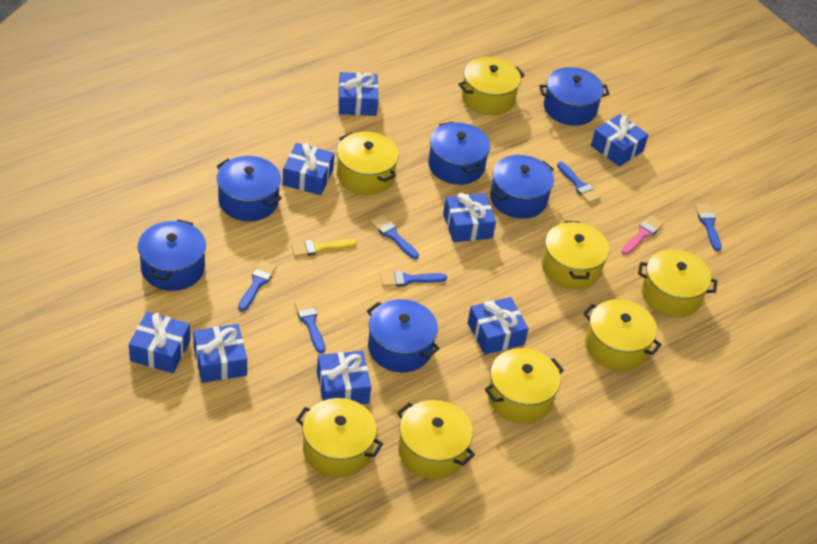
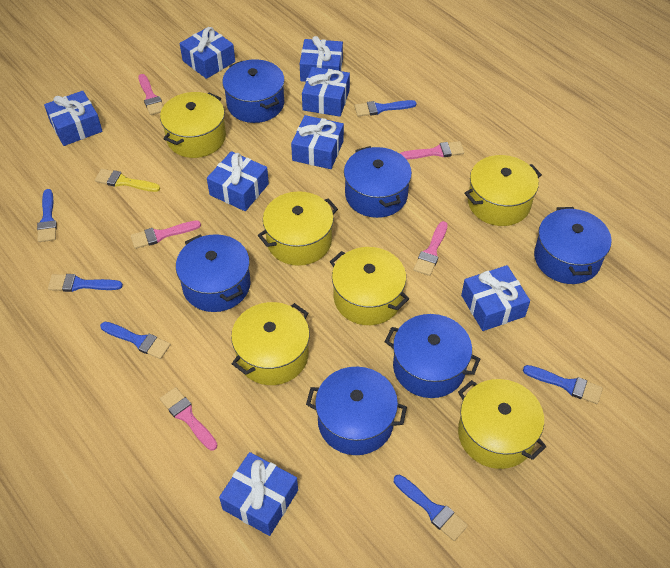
pink brush: 1 -> 5
yellow pot: 8 -> 6

